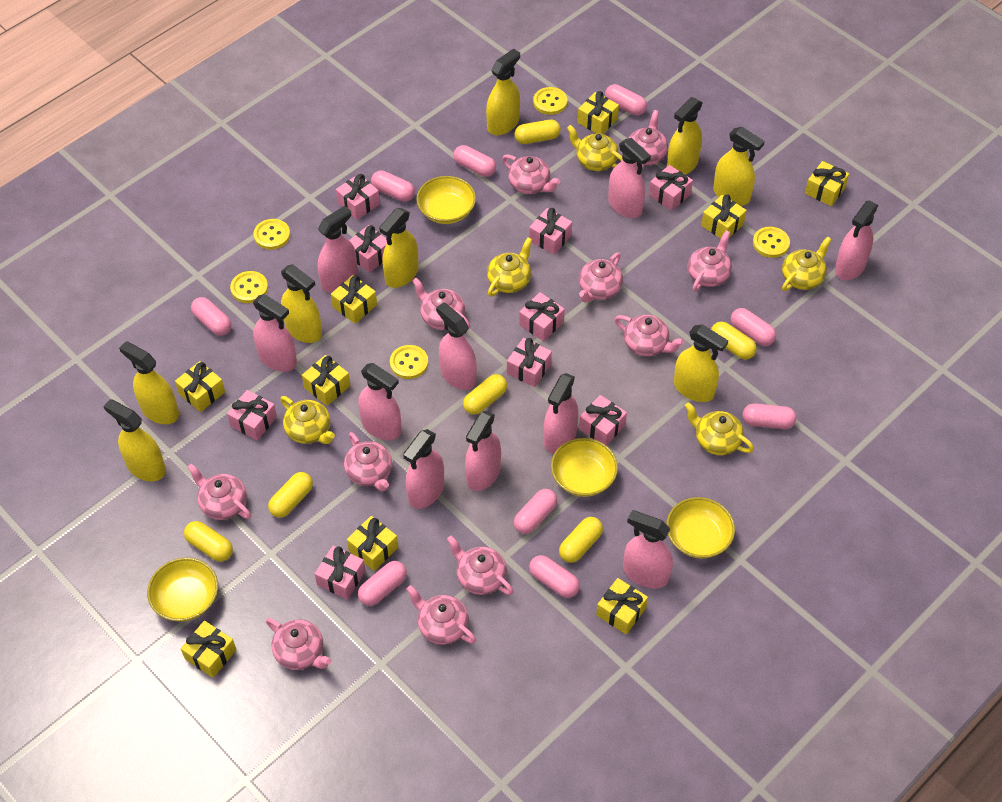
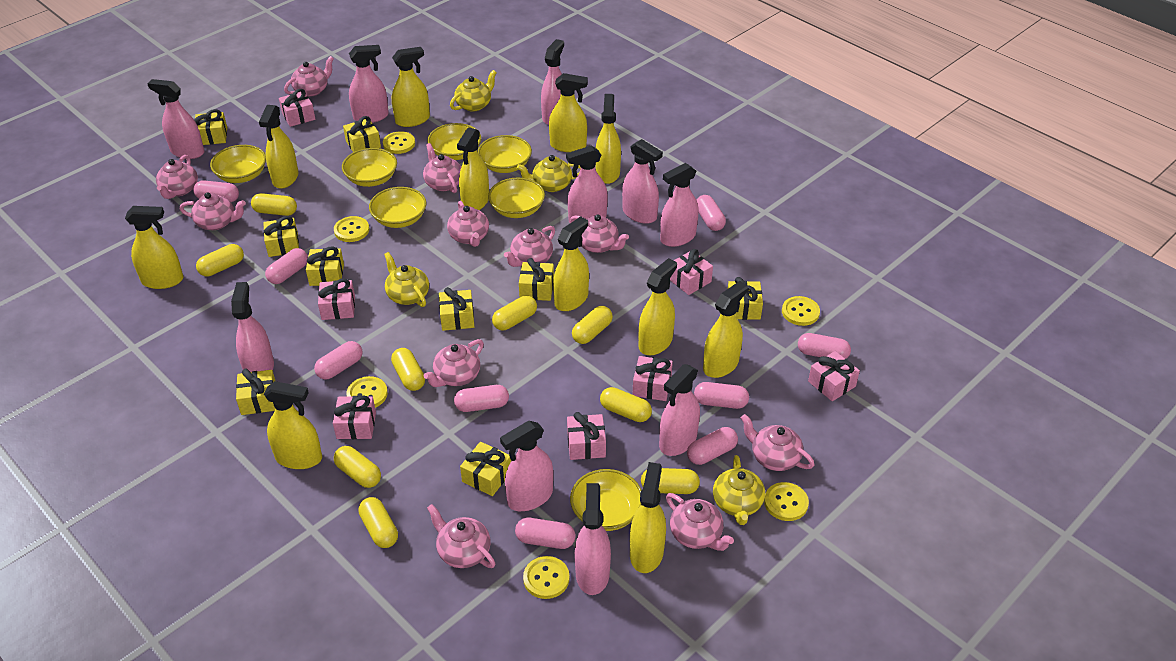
pink gift: 9 -> 7
yellow bowl: 4 -> 7
yellow button: 5 -> 6
yellow capsule: 6 -> 9
yellow spray bottle: 8 -> 11
yellow teapot: 5 -> 4

